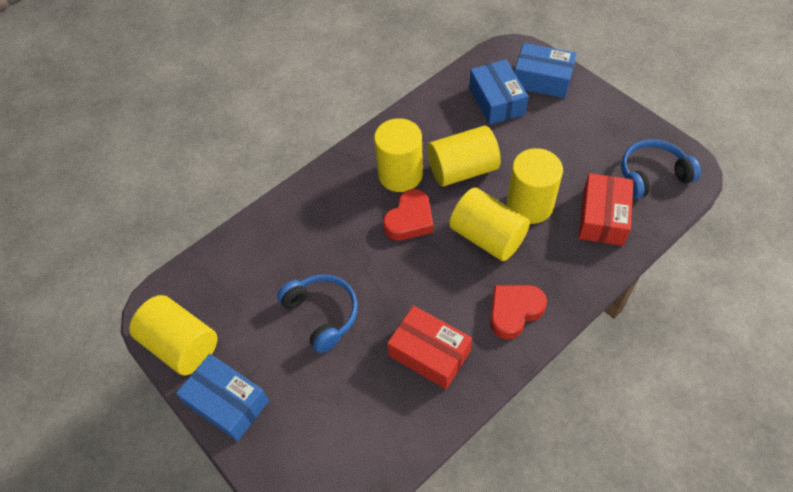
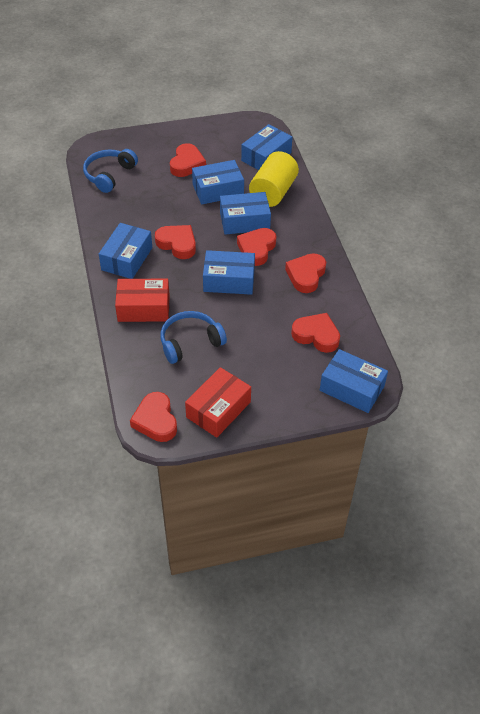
blue box: 3 -> 6
red heart: 2 -> 6
yellow cylinder: 5 -> 1

